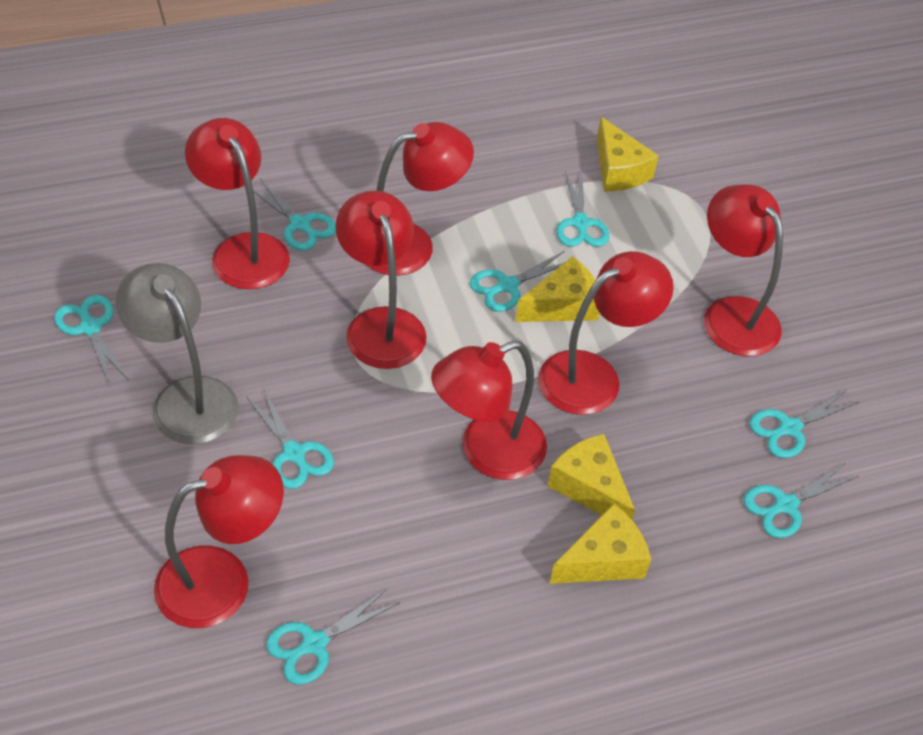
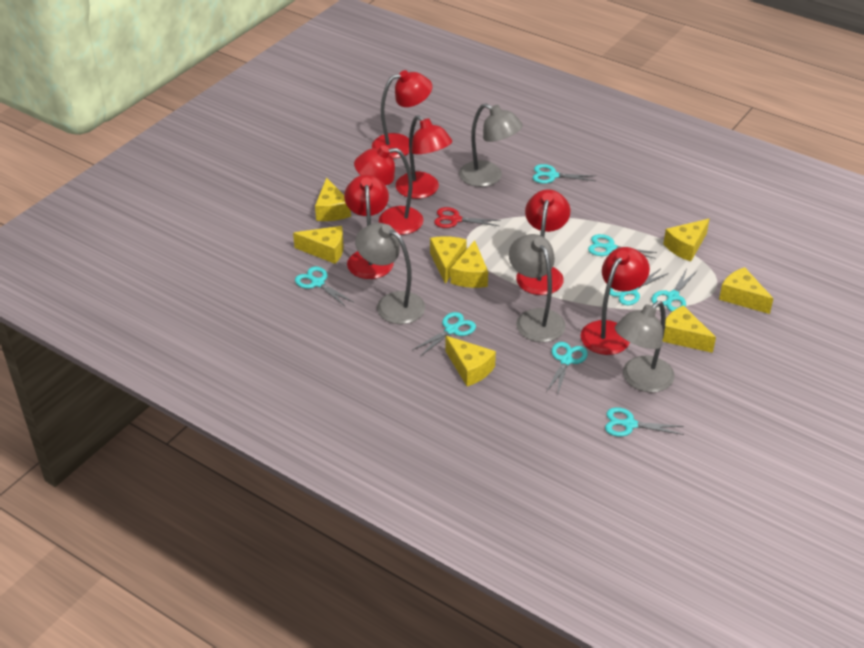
grey lamp: 1 -> 4
red lamp: 7 -> 6
red scissors: 0 -> 1
yellow cheese: 4 -> 8

